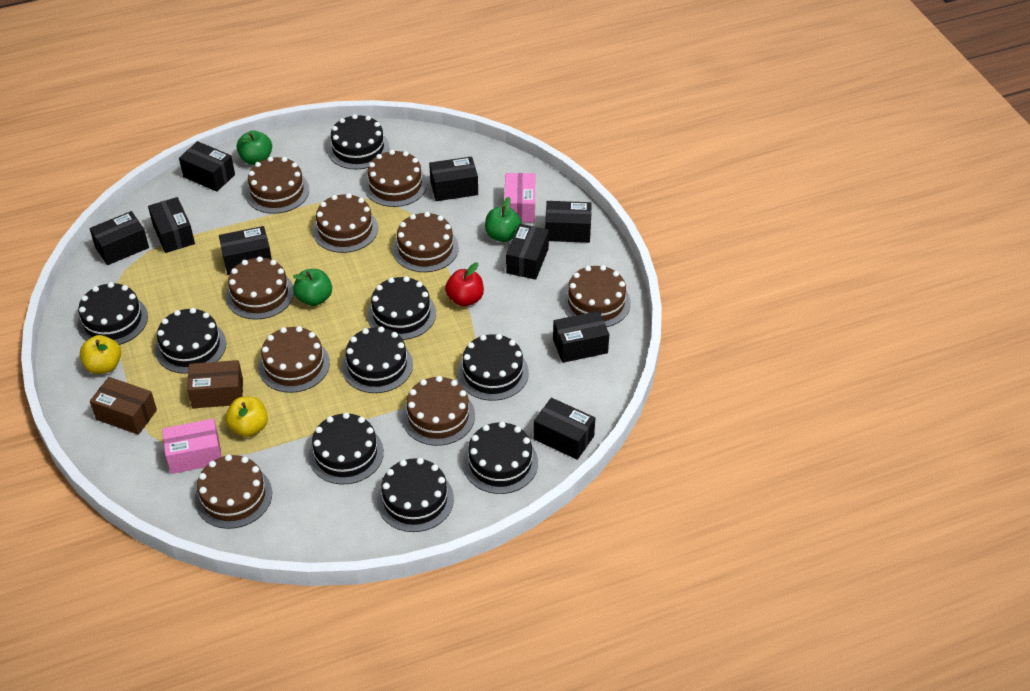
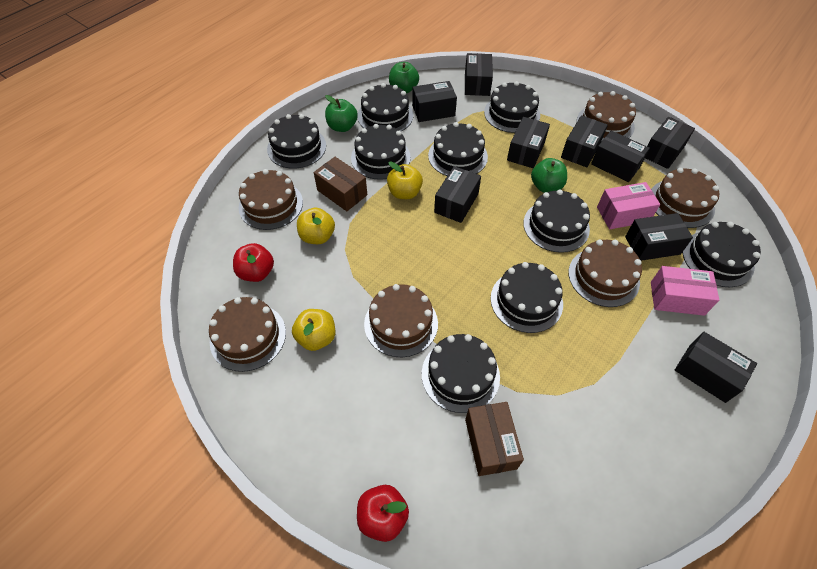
brown cake: 9 -> 6
red apple: 1 -> 2
yellow apple: 2 -> 3

